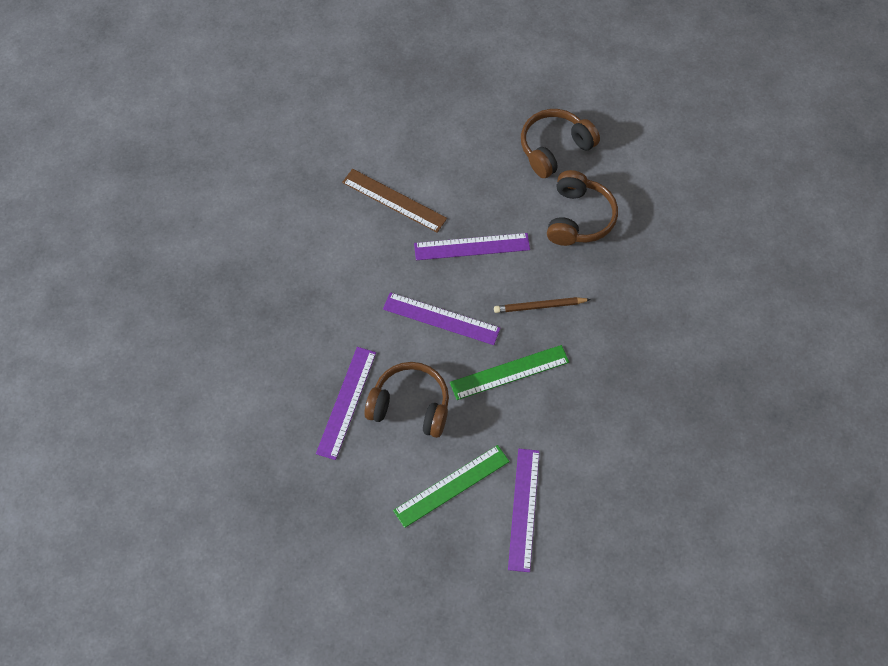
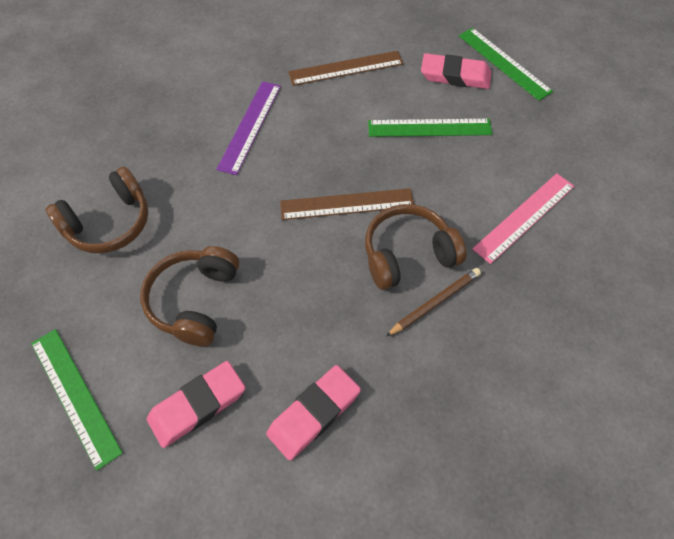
brown ruler: 1 -> 2
green ruler: 2 -> 3
pink eraser: 0 -> 3
pink ruler: 0 -> 1
purple ruler: 4 -> 1

